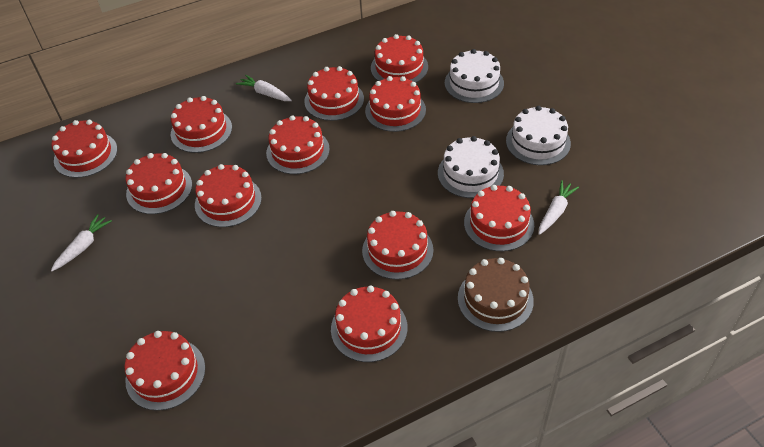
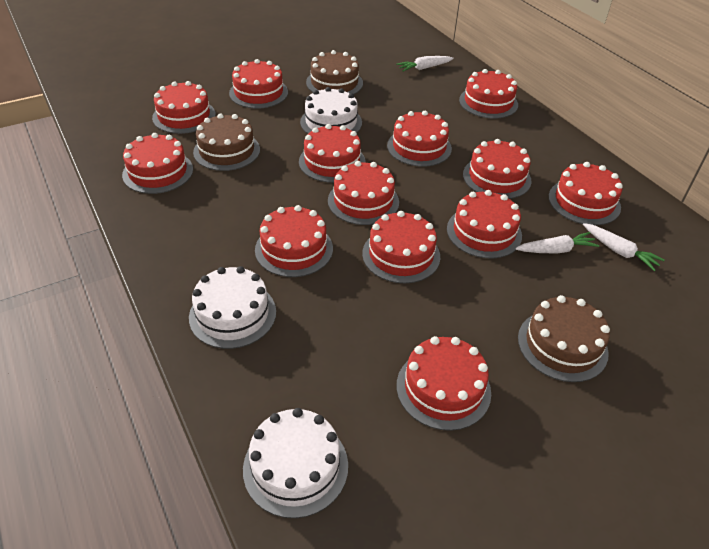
brown cake: 1 -> 3
red cake: 12 -> 13

